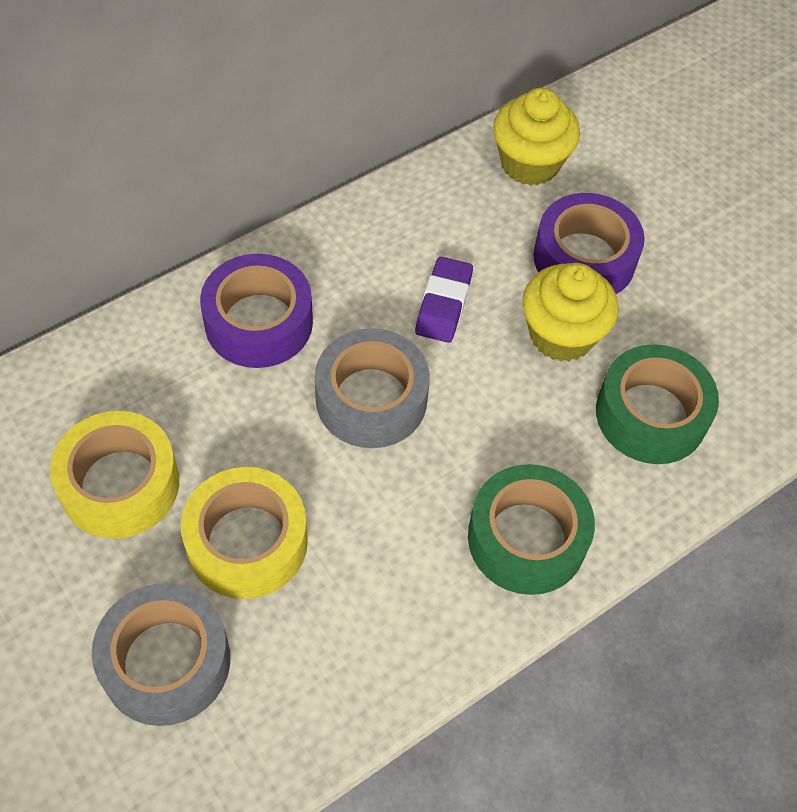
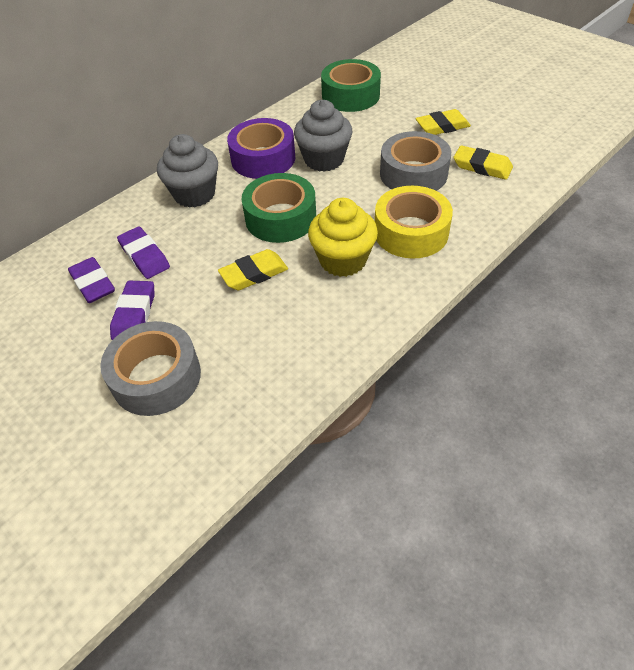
grey cupcake: 0 -> 2
purple eraser: 1 -> 3
purple tape: 2 -> 1
yellow cupcake: 2 -> 1
yellow eraser: 0 -> 3
yellow tape: 2 -> 1

